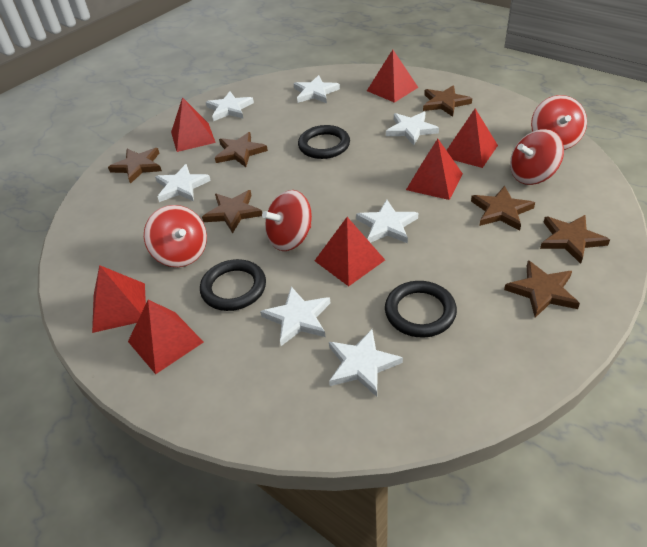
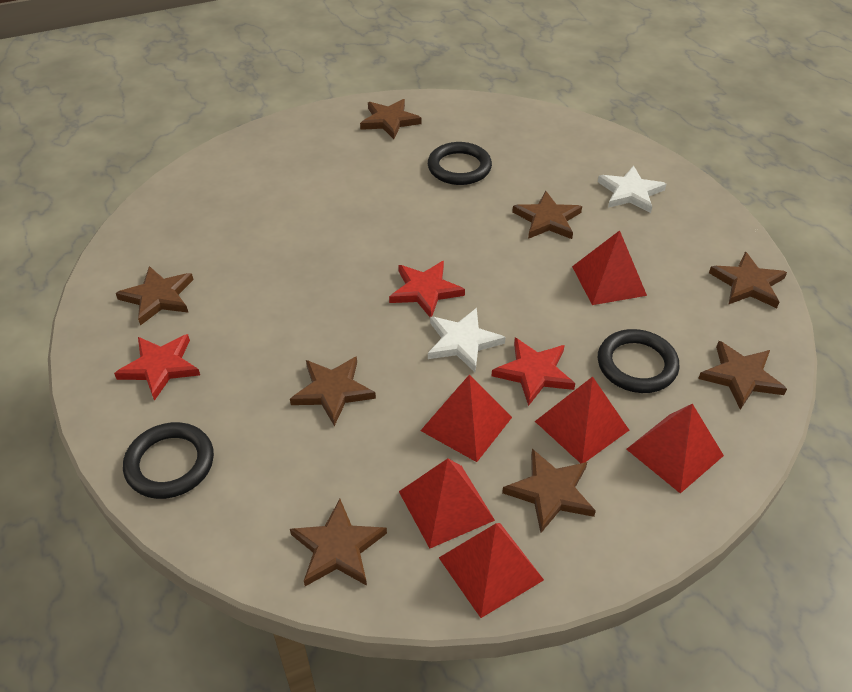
brown star: 7 -> 8
red pyramid: 7 -> 6
red spinning top: 4 -> 0
red star: 0 -> 3
white star: 7 -> 2

